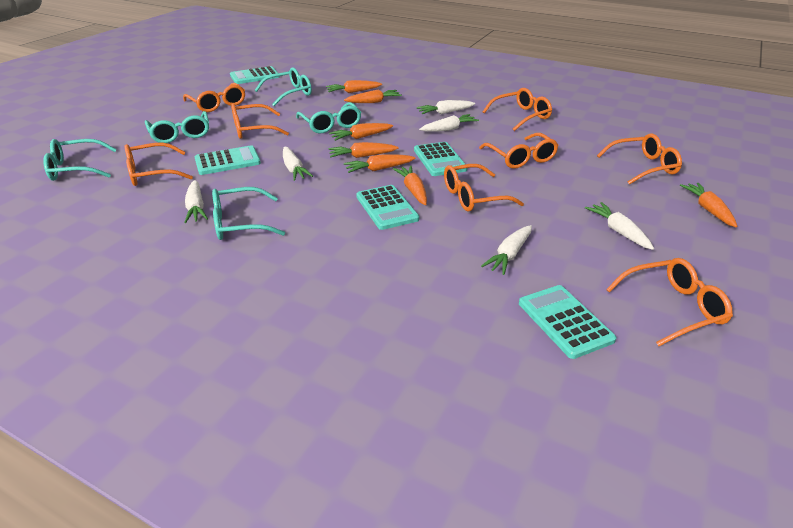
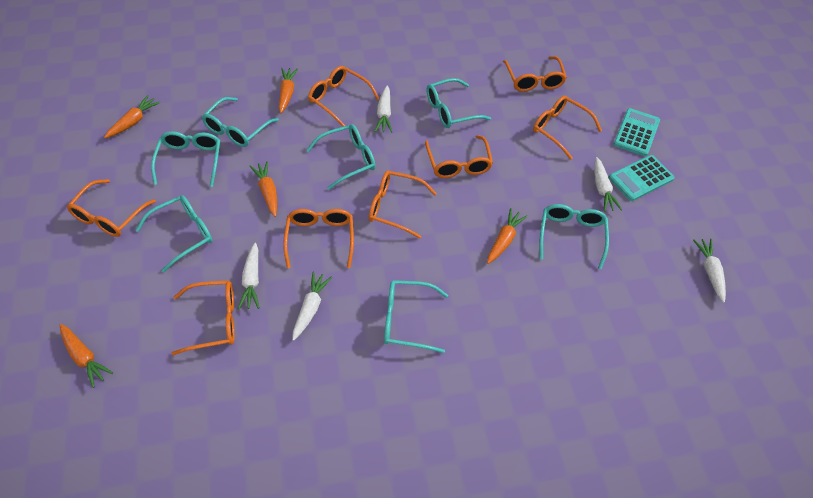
orange carrot: 7 -> 5
turquoise calculator: 5 -> 2
turquoise glasses: 5 -> 7
white carrot: 6 -> 5

